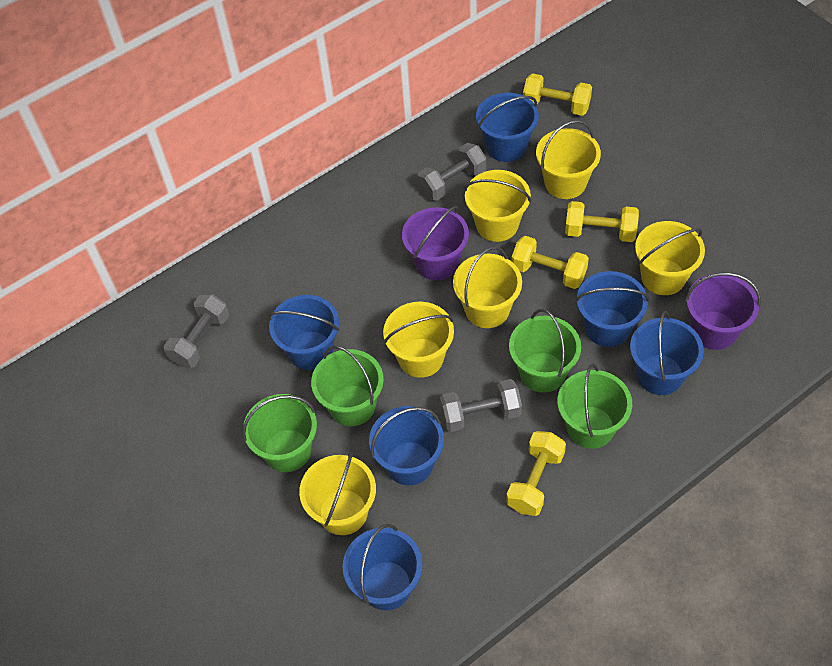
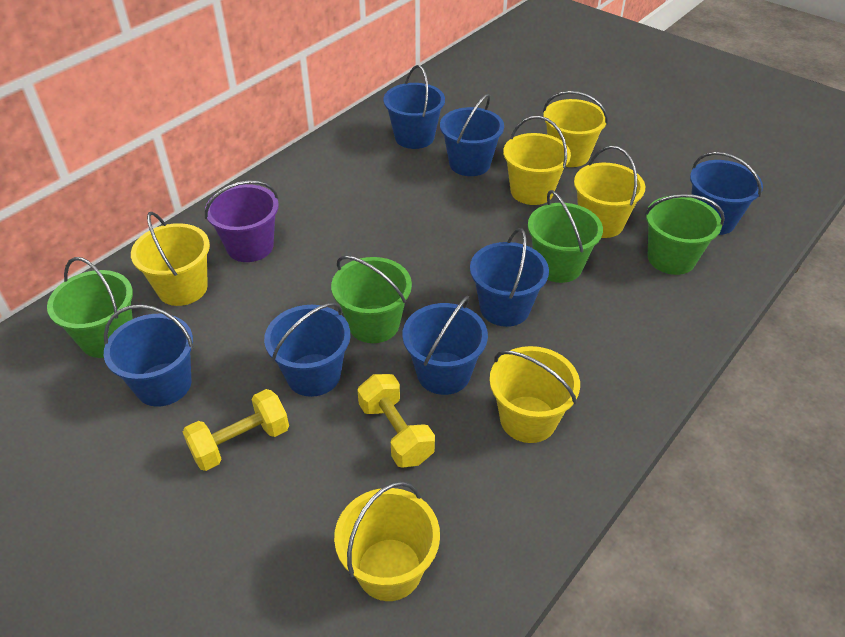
blue bucket: 6 -> 7
grey dumbbell: 3 -> 0
purple bucket: 2 -> 1
yellow dumbbell: 4 -> 2

